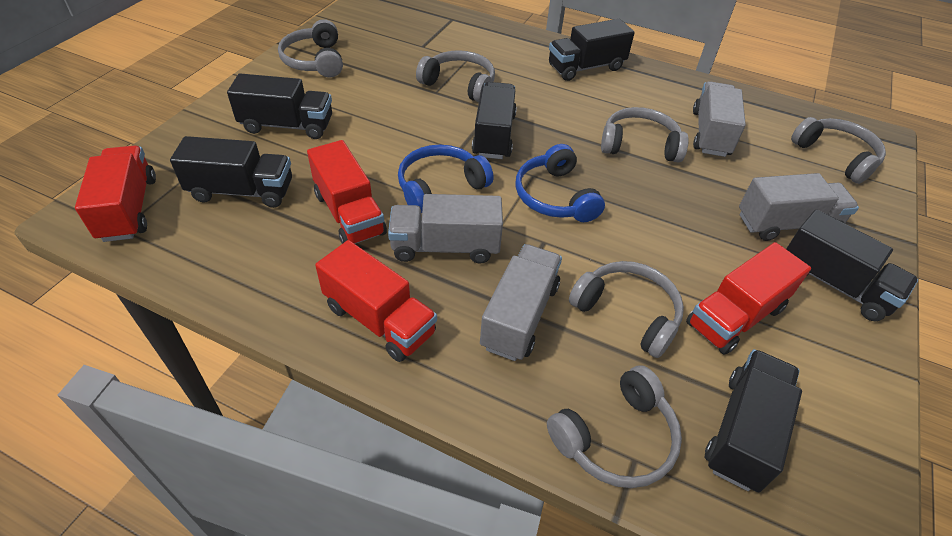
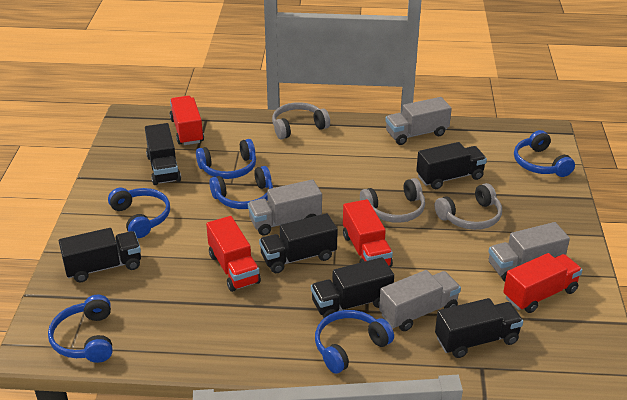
blue headphones: 2 -> 6
grey headphones: 6 -> 3

